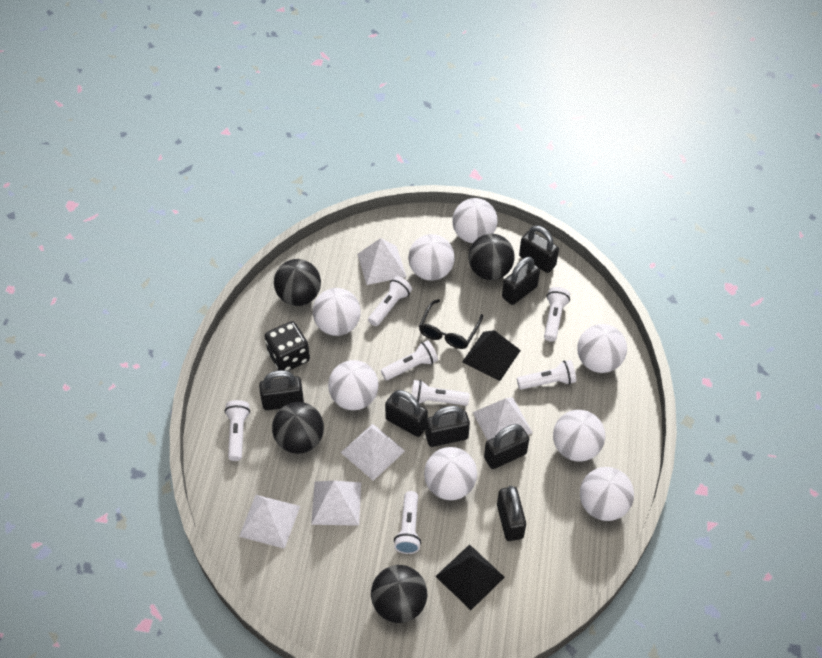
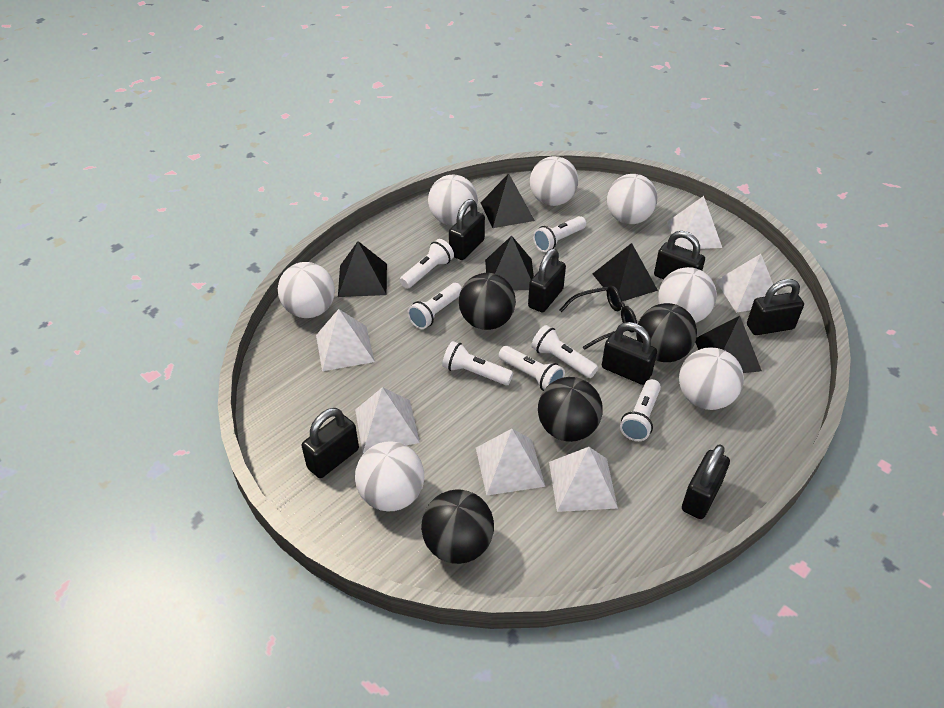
black dice: 1 -> 0
black pyramid: 2 -> 5
white ball: 8 -> 7
white pyramid: 5 -> 6

